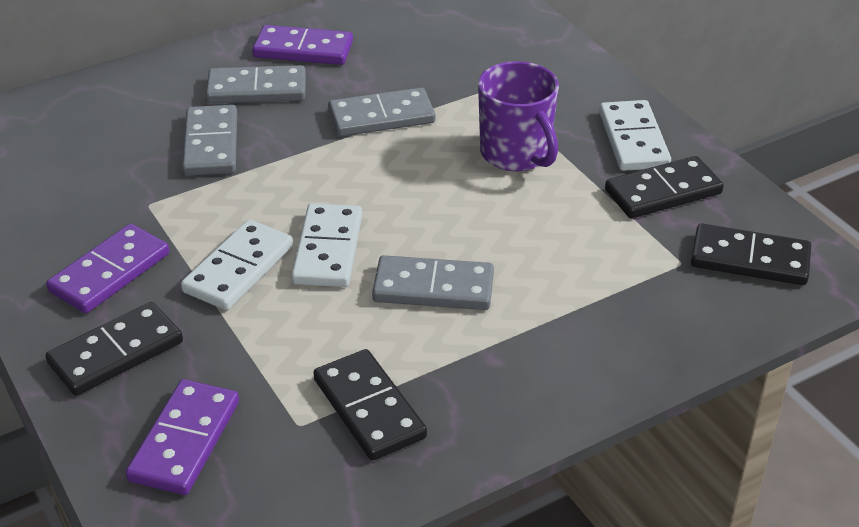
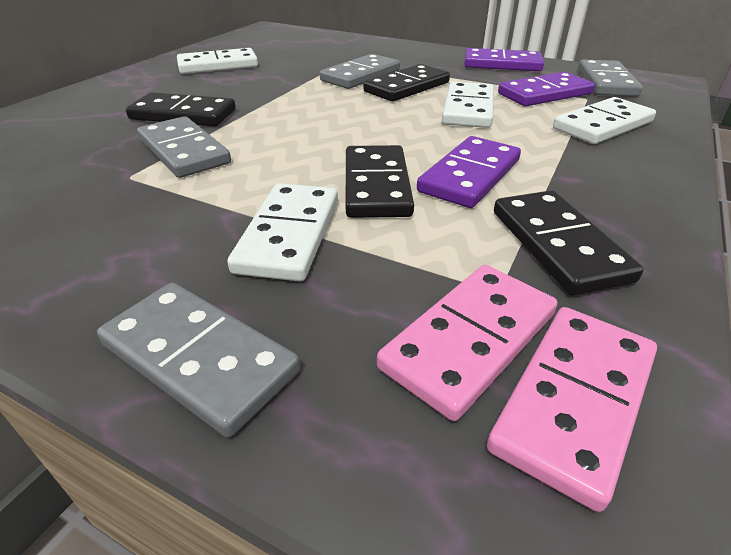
pink domino: 0 -> 2
purple mug: 1 -> 0
white domino: 3 -> 4

